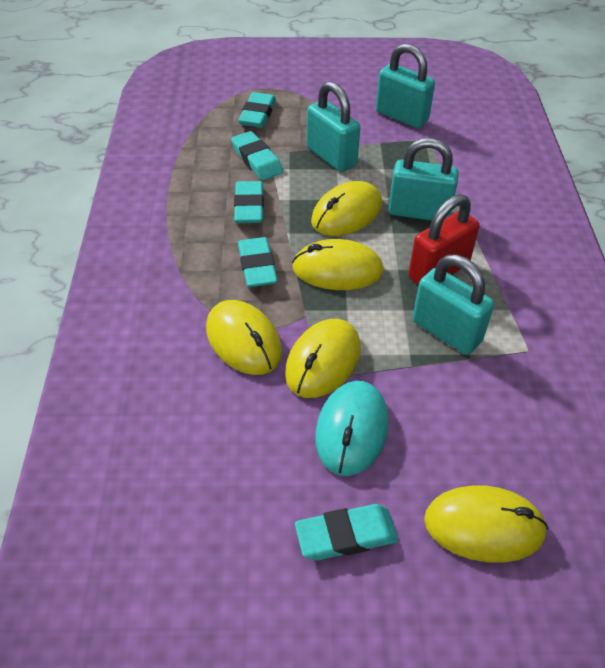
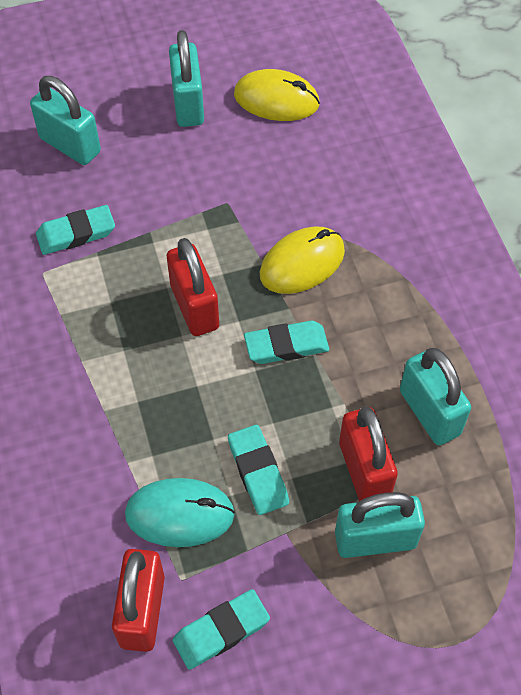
red padlock: 1 -> 3
turquoise eraser: 5 -> 4
yellow mouse: 5 -> 2

